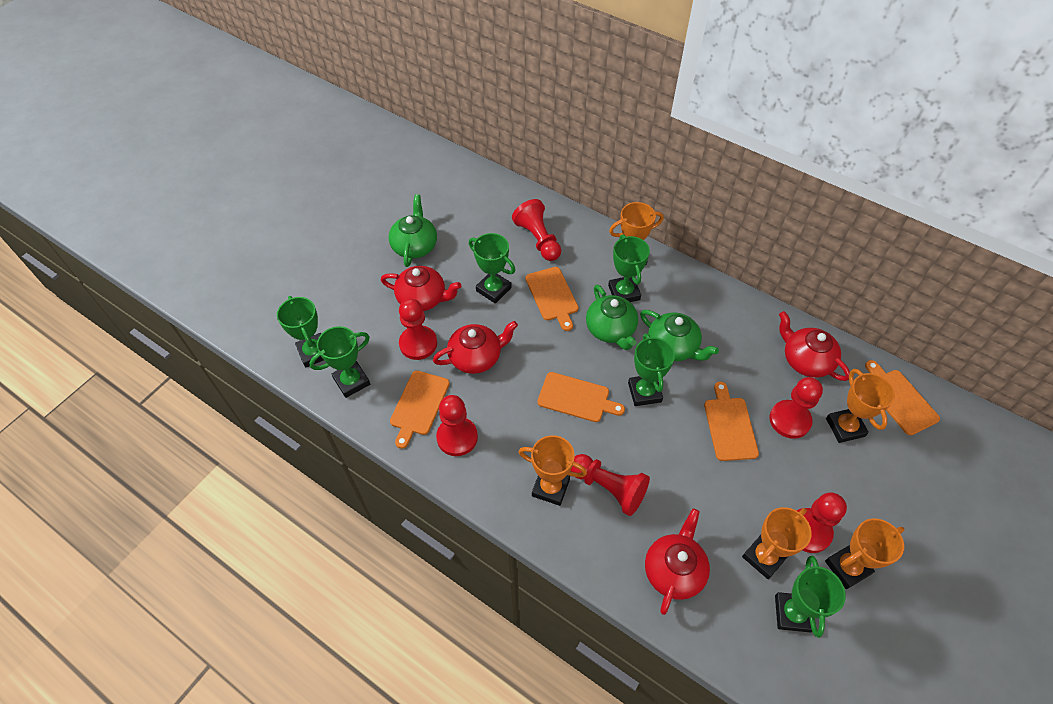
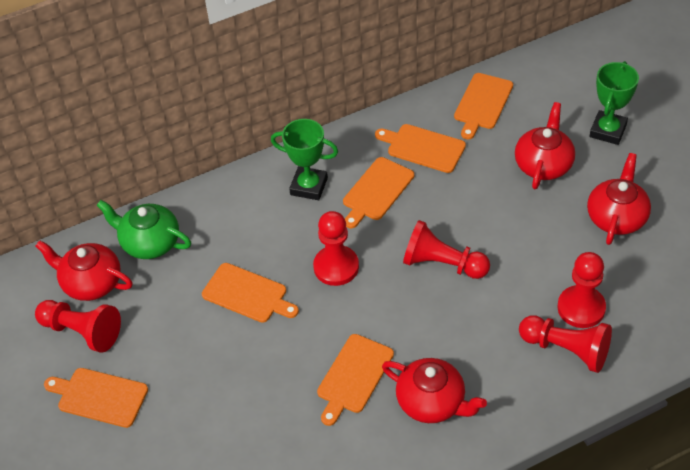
green teapot: 3 -> 1
green trophy: 6 -> 2
orange cutting board: 5 -> 6
orange trophy: 5 -> 0
red pawn: 6 -> 5

